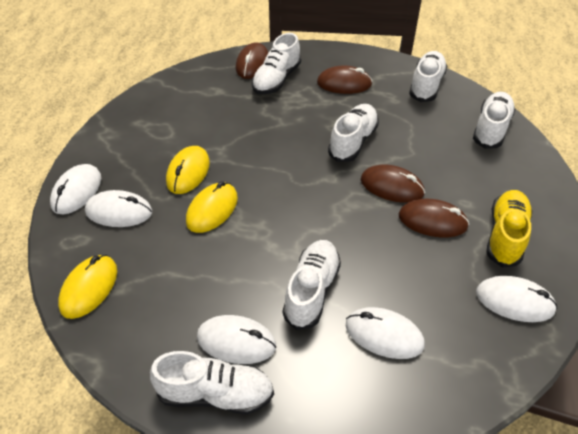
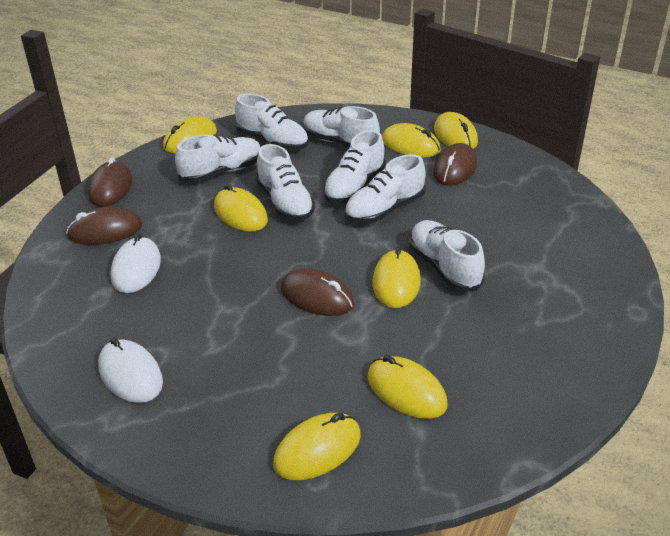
white mouse: 5 -> 2
white shoe: 6 -> 7
yellow mouse: 3 -> 7
yellow shoe: 1 -> 0

